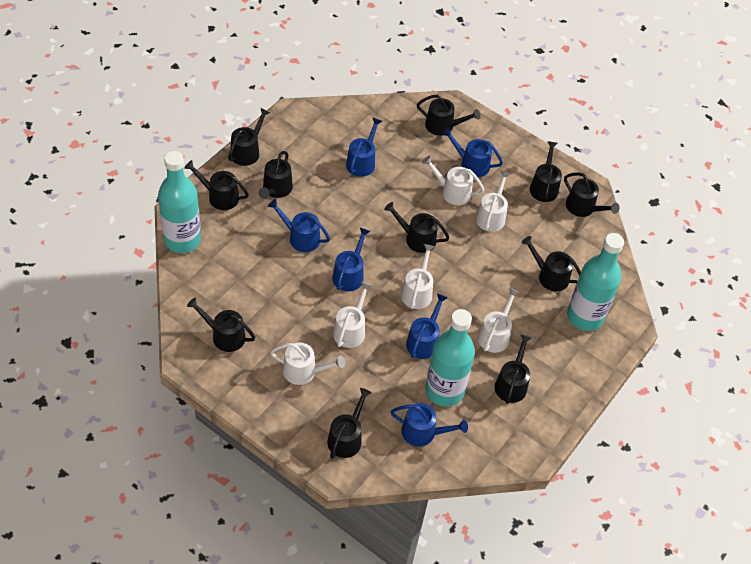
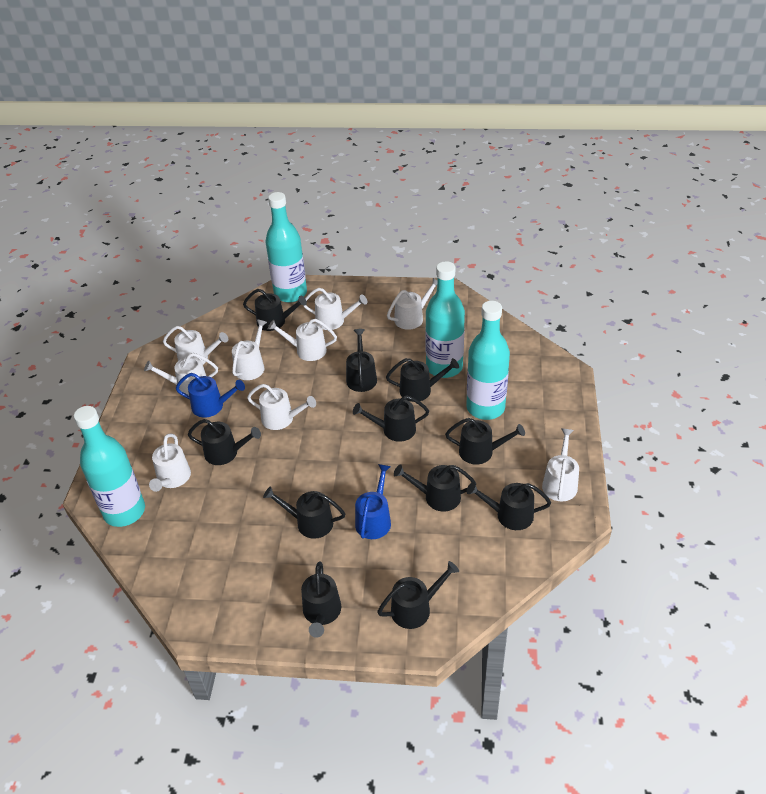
blue watering can: 6 -> 2
turquoise bottle: 3 -> 4
white watering can: 6 -> 9

